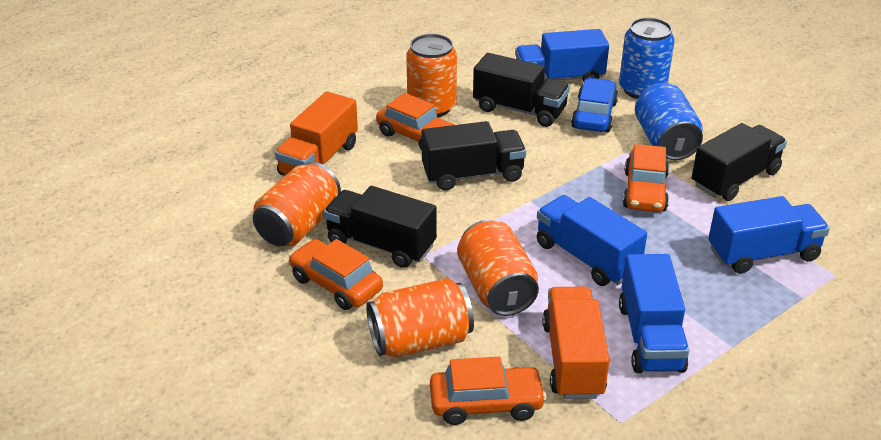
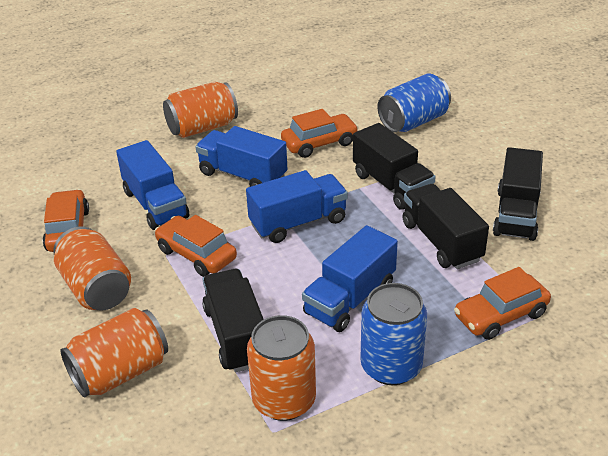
blue car: 1 -> 0
orange truck: 2 -> 0

